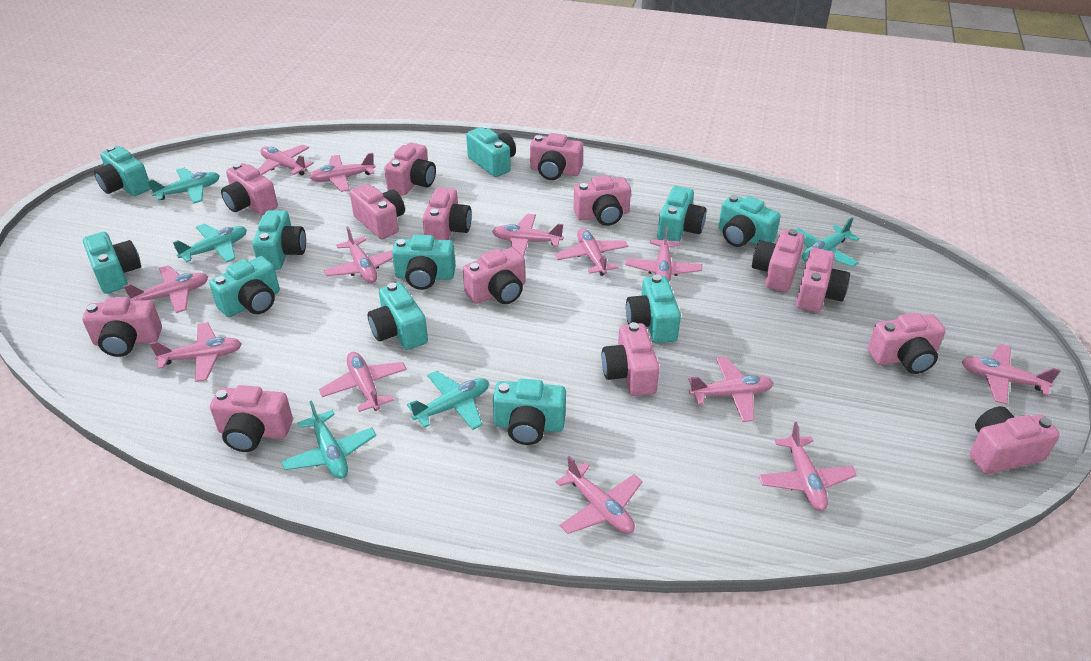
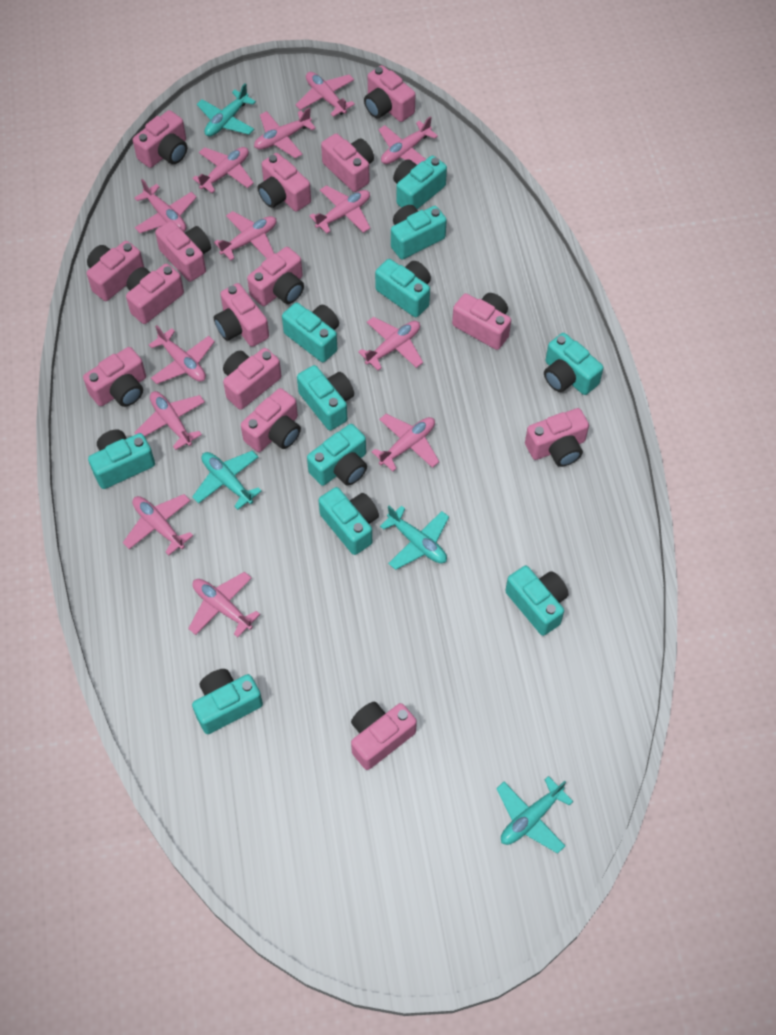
pink camera: 14 -> 15
turquoise plane: 5 -> 4

